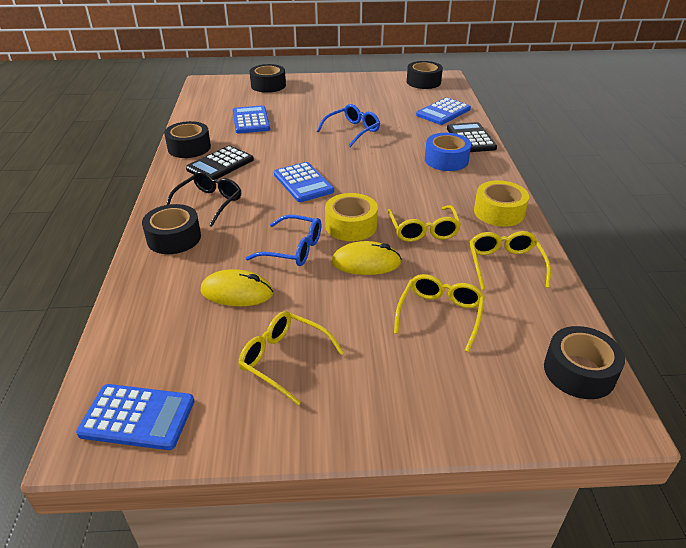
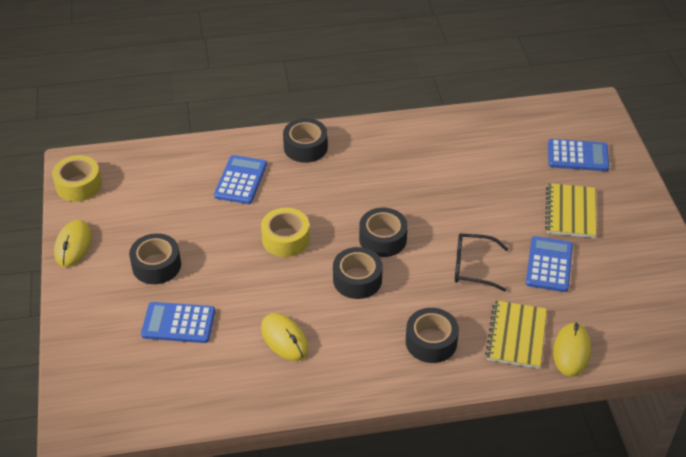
black calculator: 2 -> 0
blue glasses: 2 -> 0
blue tape: 1 -> 0
yellow glasses: 4 -> 0
yellow mouse: 2 -> 3
yellow notebook: 0 -> 2

